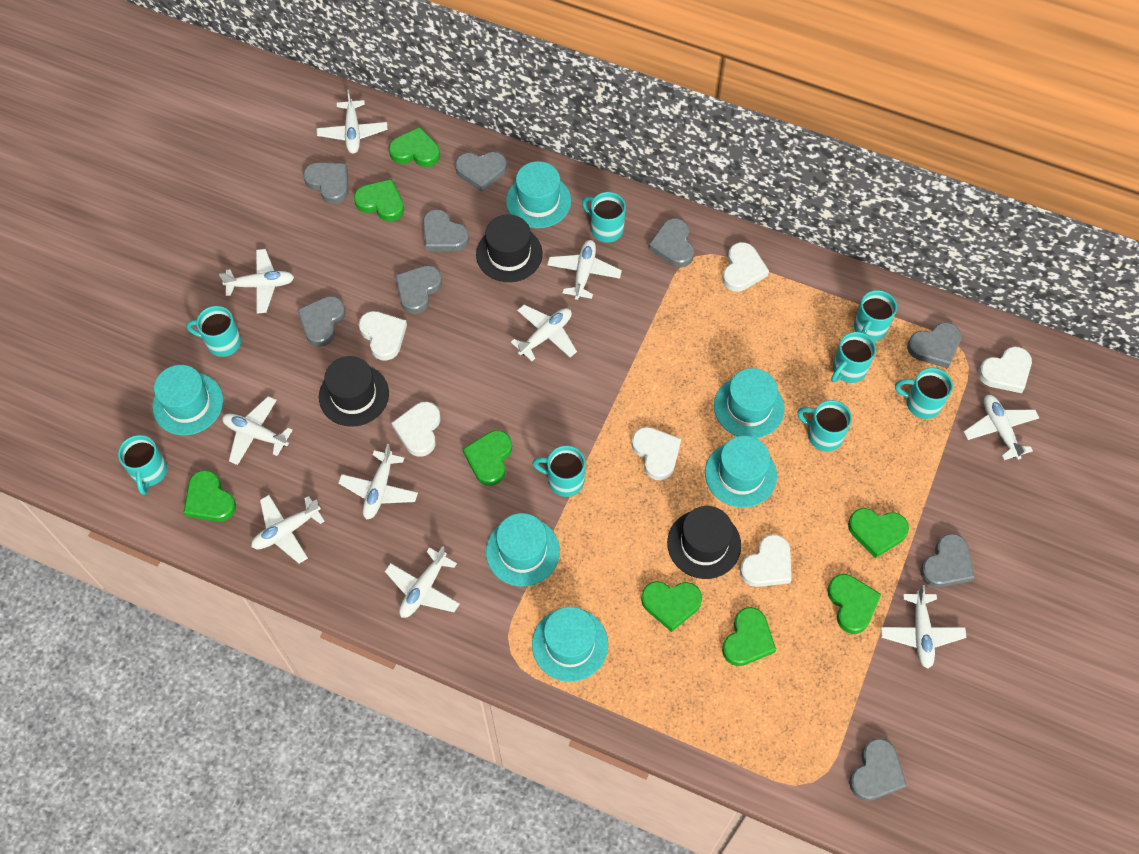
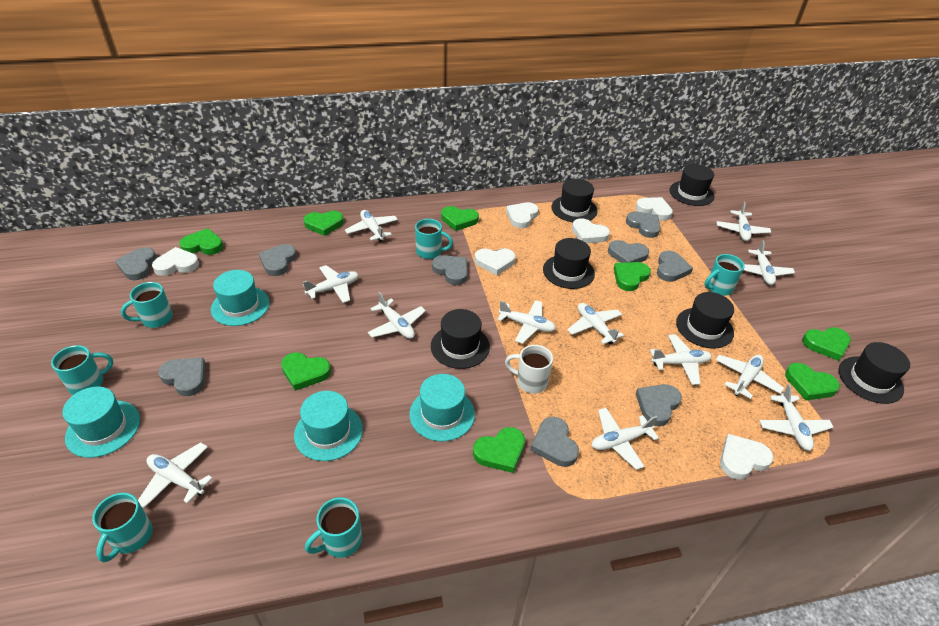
black hat: 3 -> 6
turquoise hat: 6 -> 4
turquoise mug: 8 -> 6
white mug: 0 -> 1
white plane: 10 -> 12

